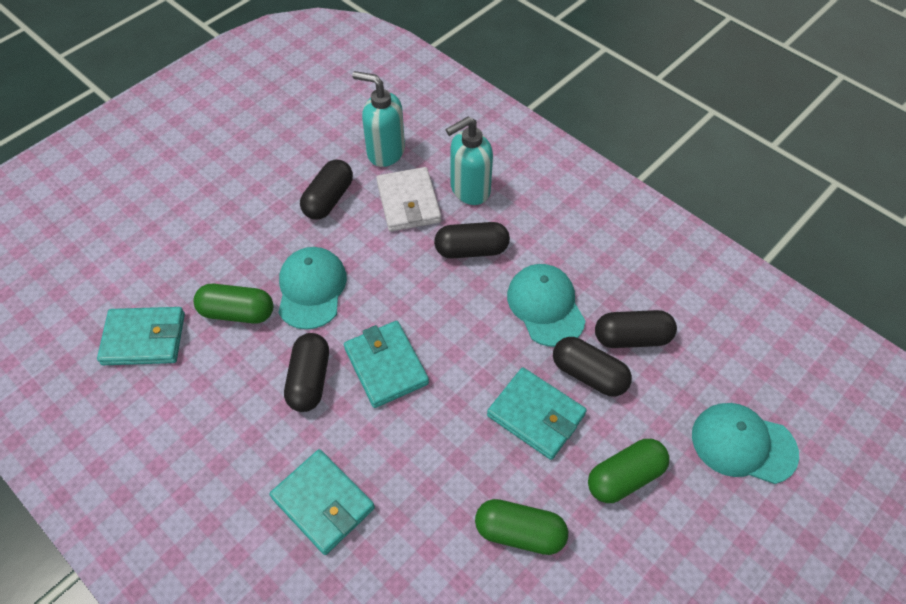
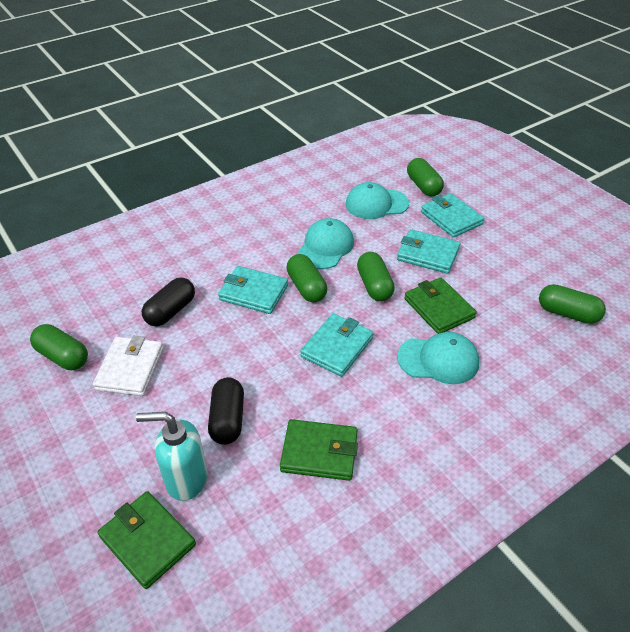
black capsule: 5 -> 2
green capsule: 3 -> 5
green wallet: 0 -> 3
turquoise soap dispenser: 2 -> 1

